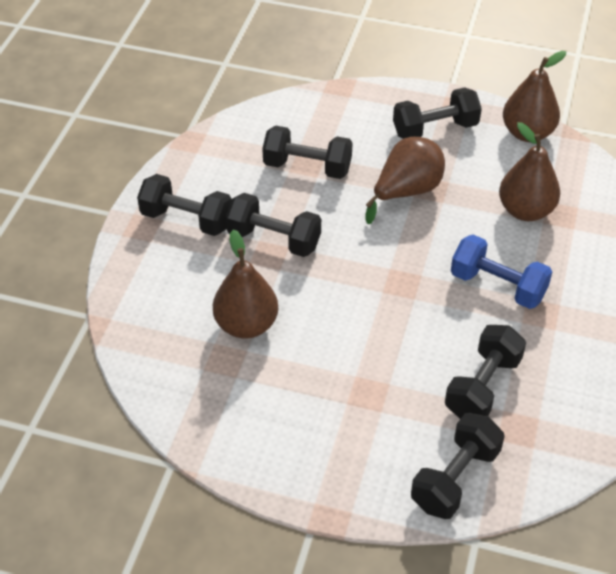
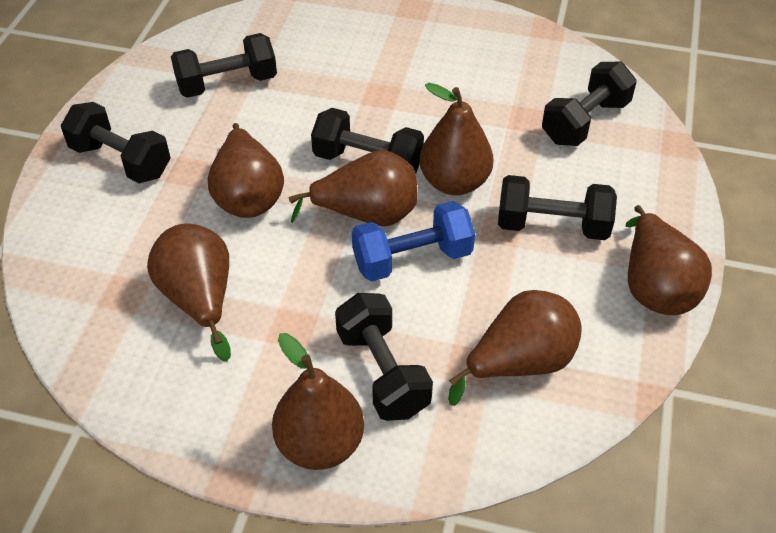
brown pear: 4 -> 7

